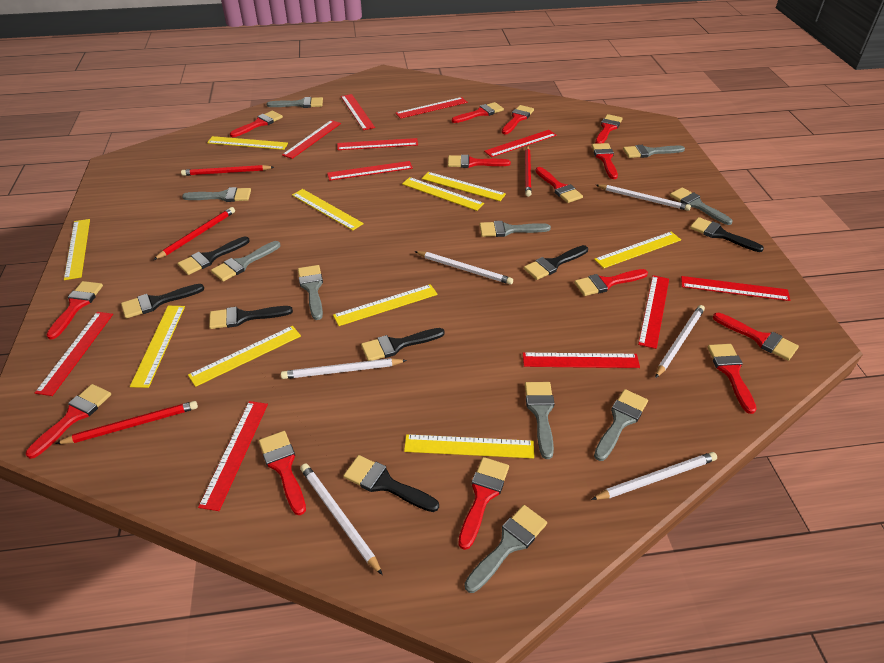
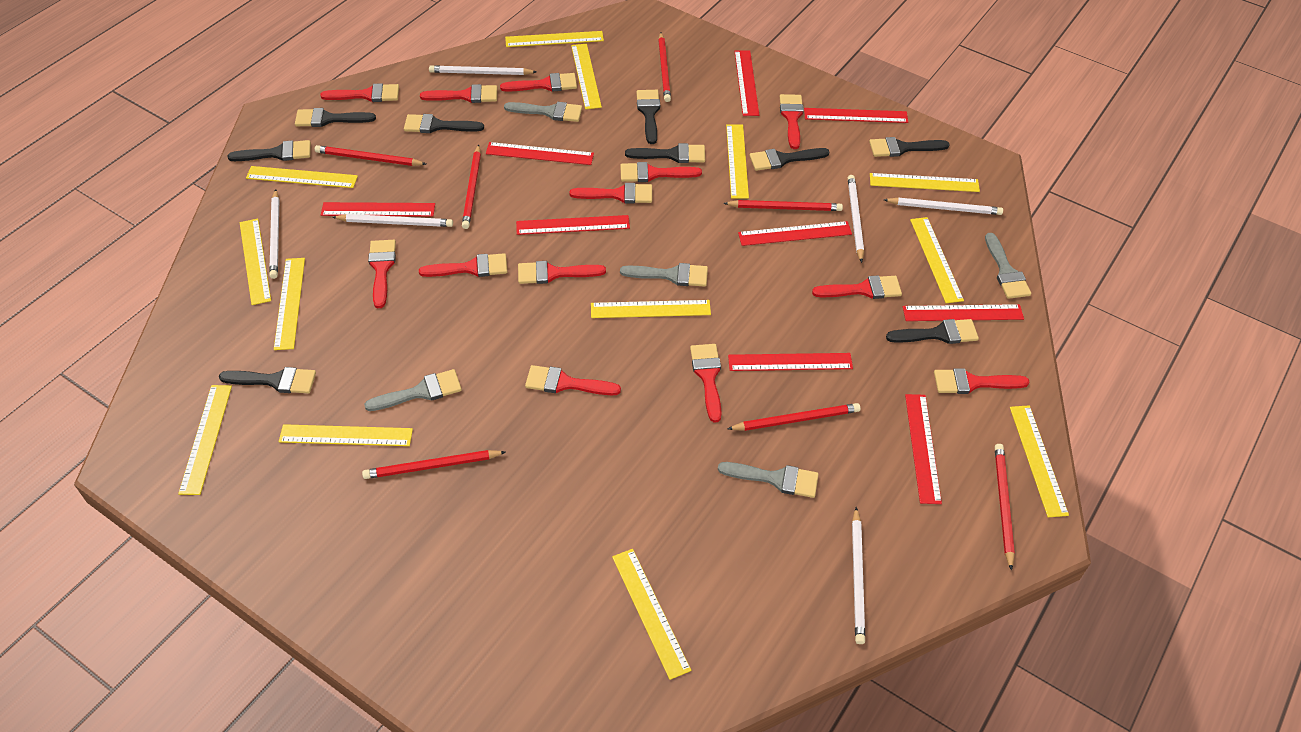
black brush: 7 -> 9
grey brush: 10 -> 5
red brush: 14 -> 13
red pencil: 4 -> 7
red ruler: 11 -> 9
yellow ruler: 10 -> 13

